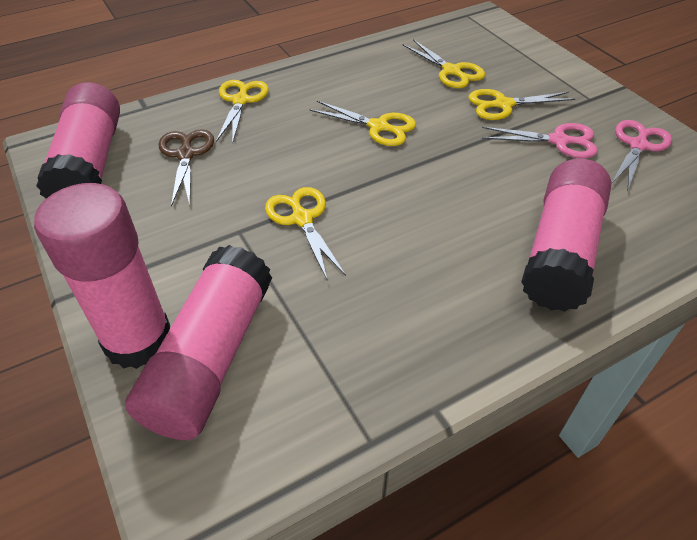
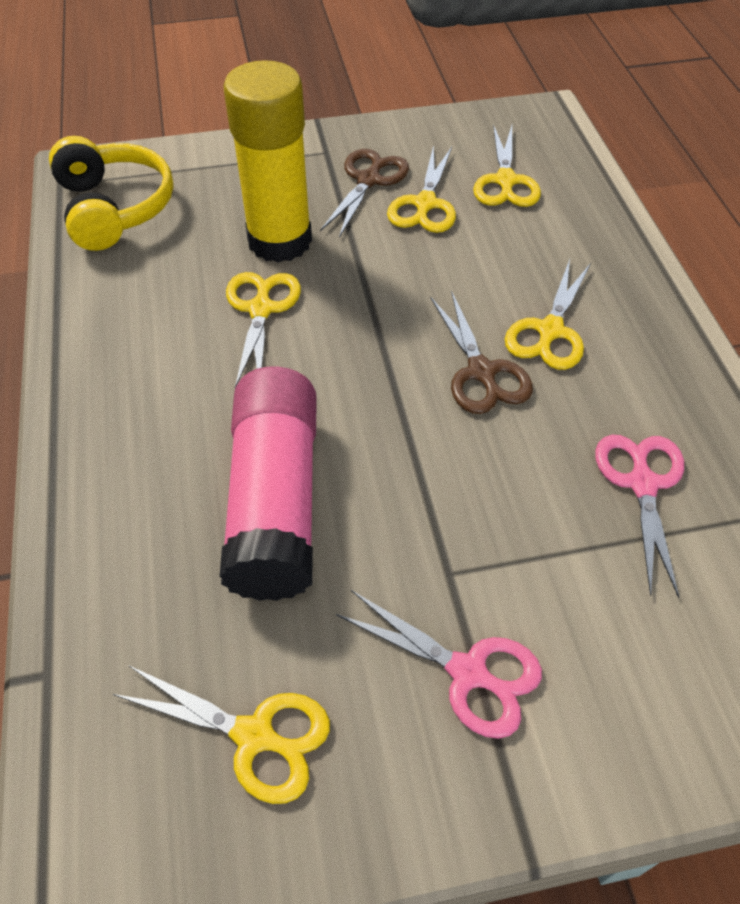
brown scissors: 1 -> 2
pink glue stick: 4 -> 1
yellow glue stick: 0 -> 1
yellow headphones: 0 -> 1

